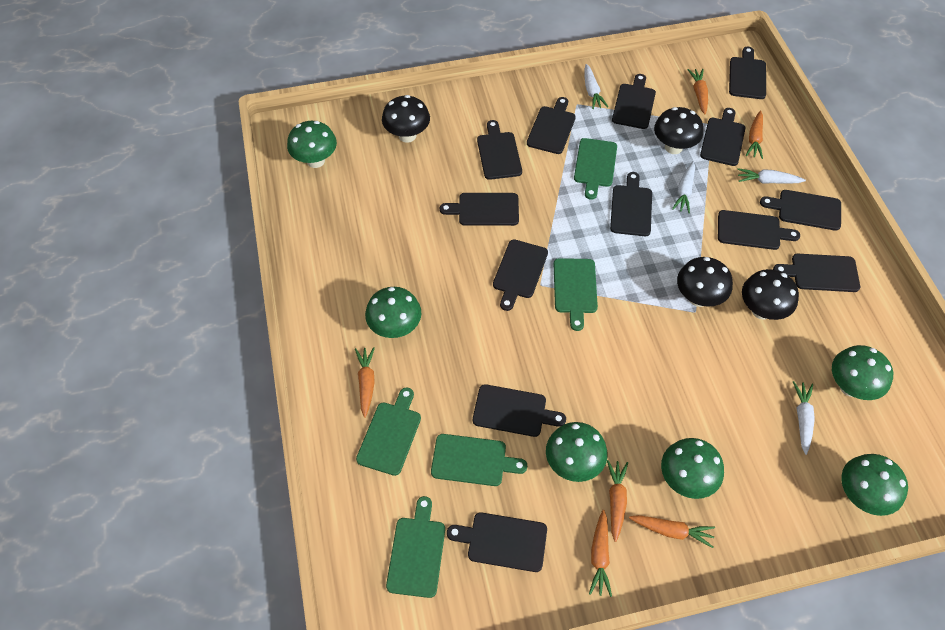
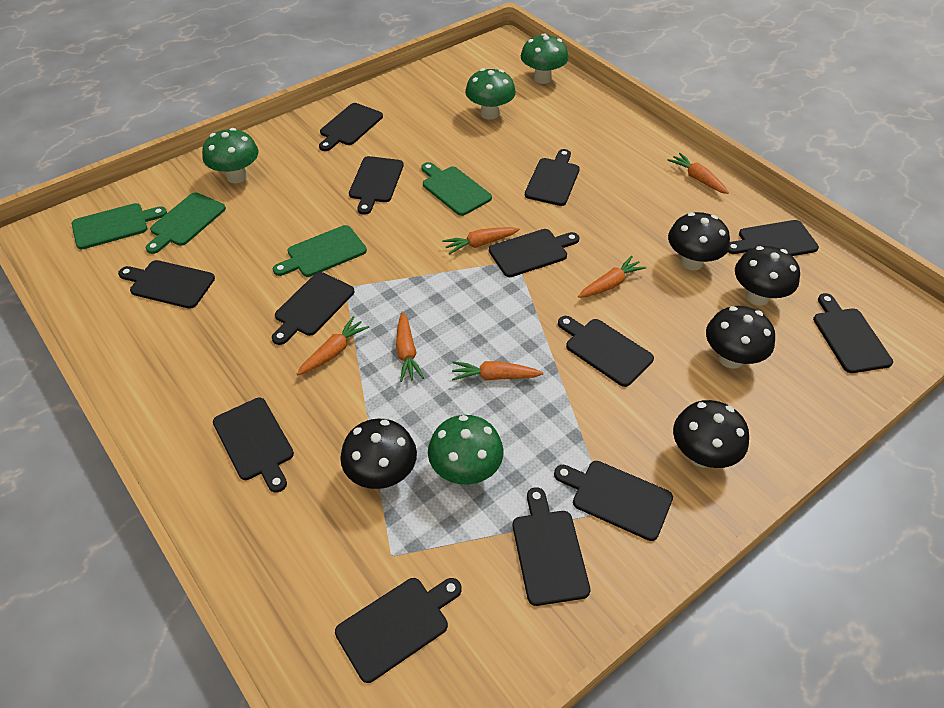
black mushroom: 4 -> 5
green cutting board: 5 -> 4
green mushroom: 6 -> 4
white carrot: 4 -> 0

